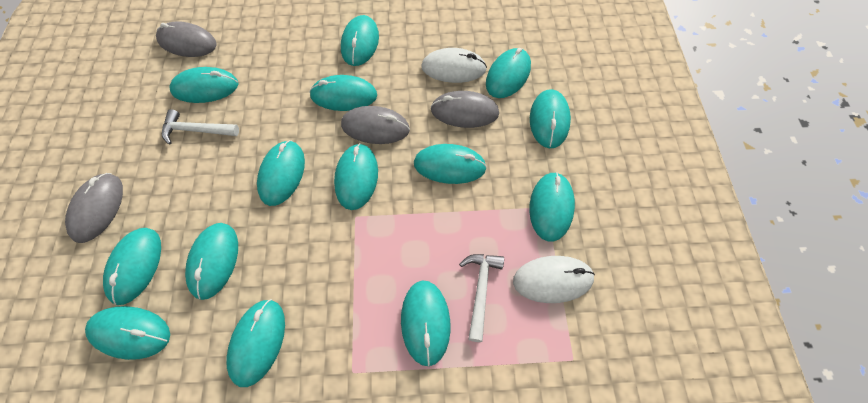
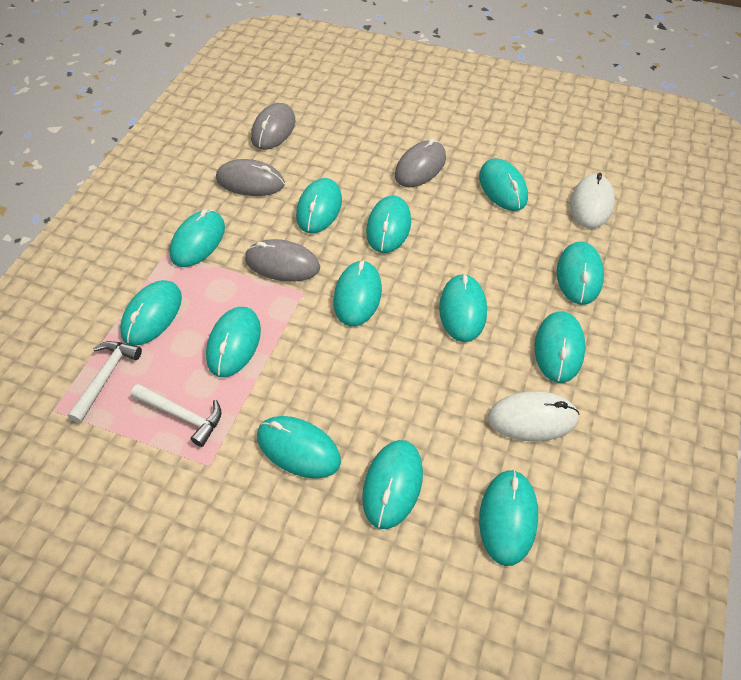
turquoise mouse: 14 -> 13

